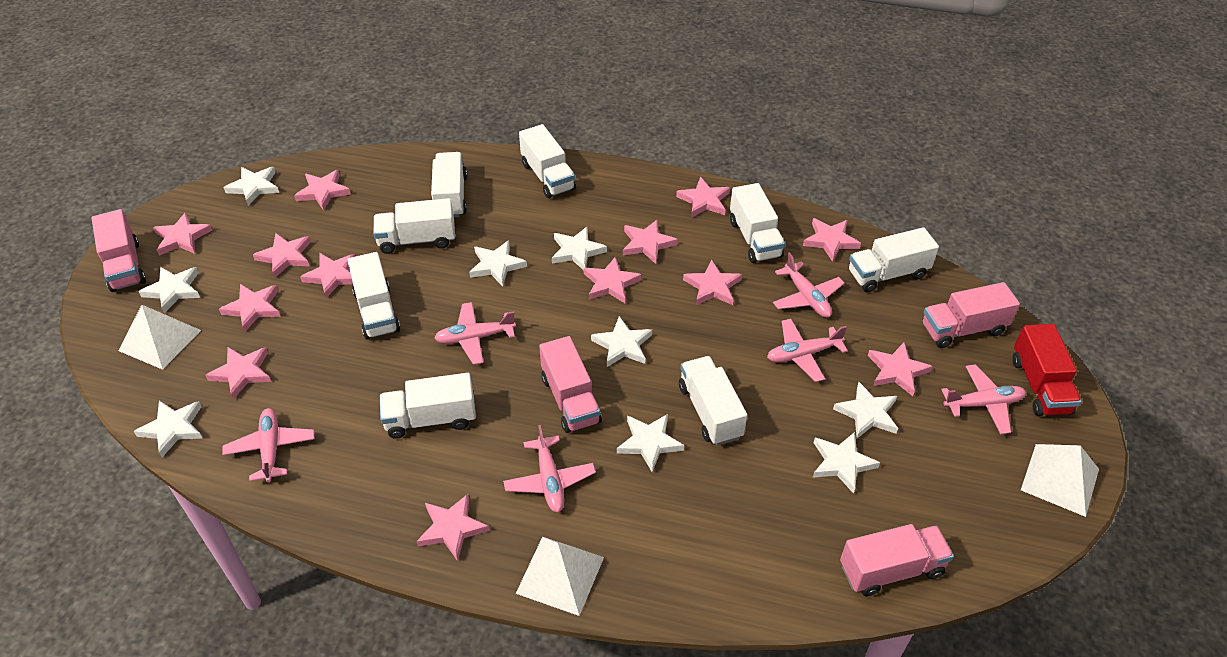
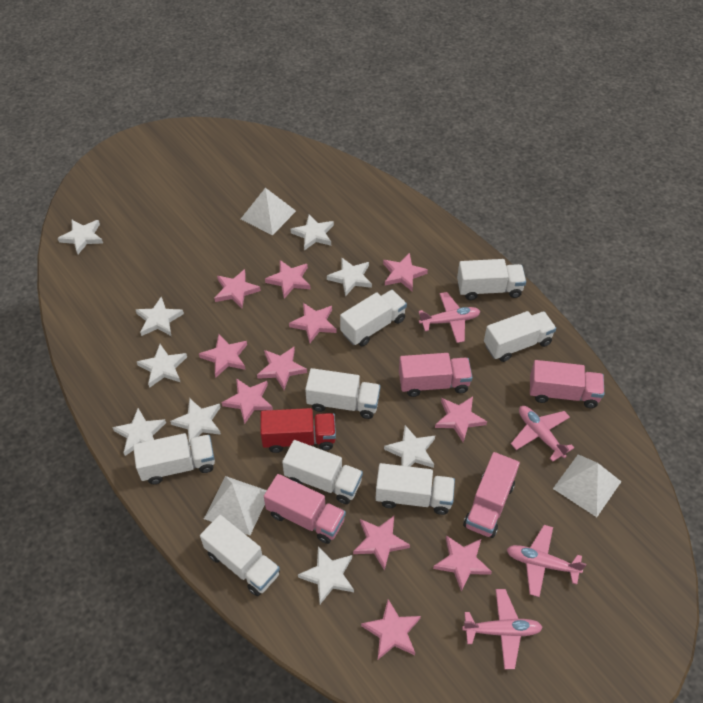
pink plane: 6 -> 4
pink star: 13 -> 11

